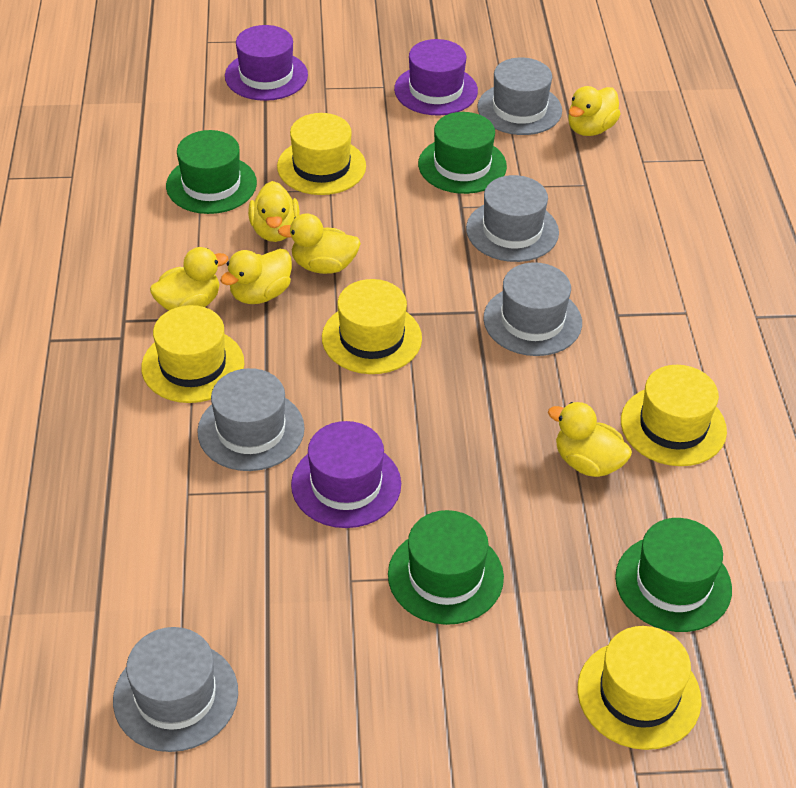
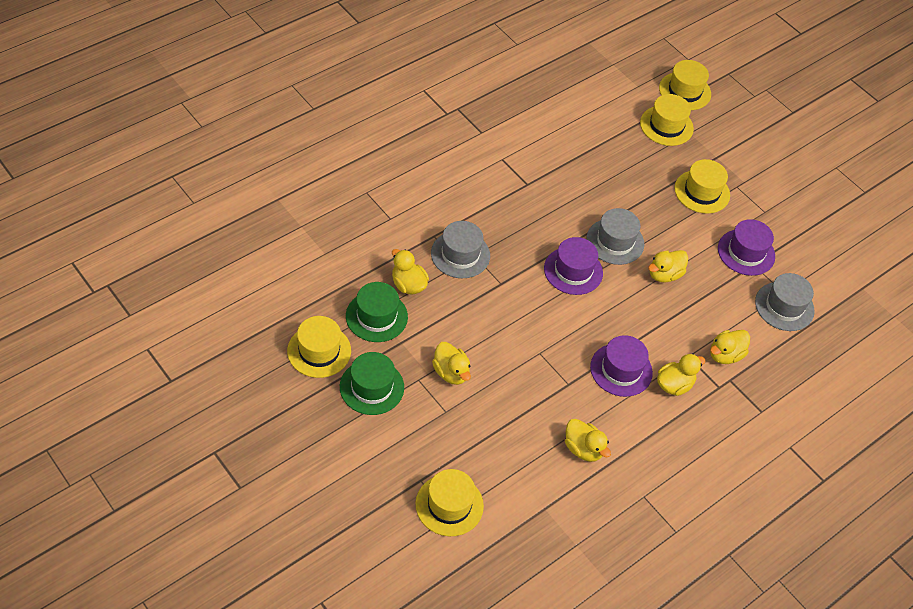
green hat: 4 -> 2
grey hat: 5 -> 3

